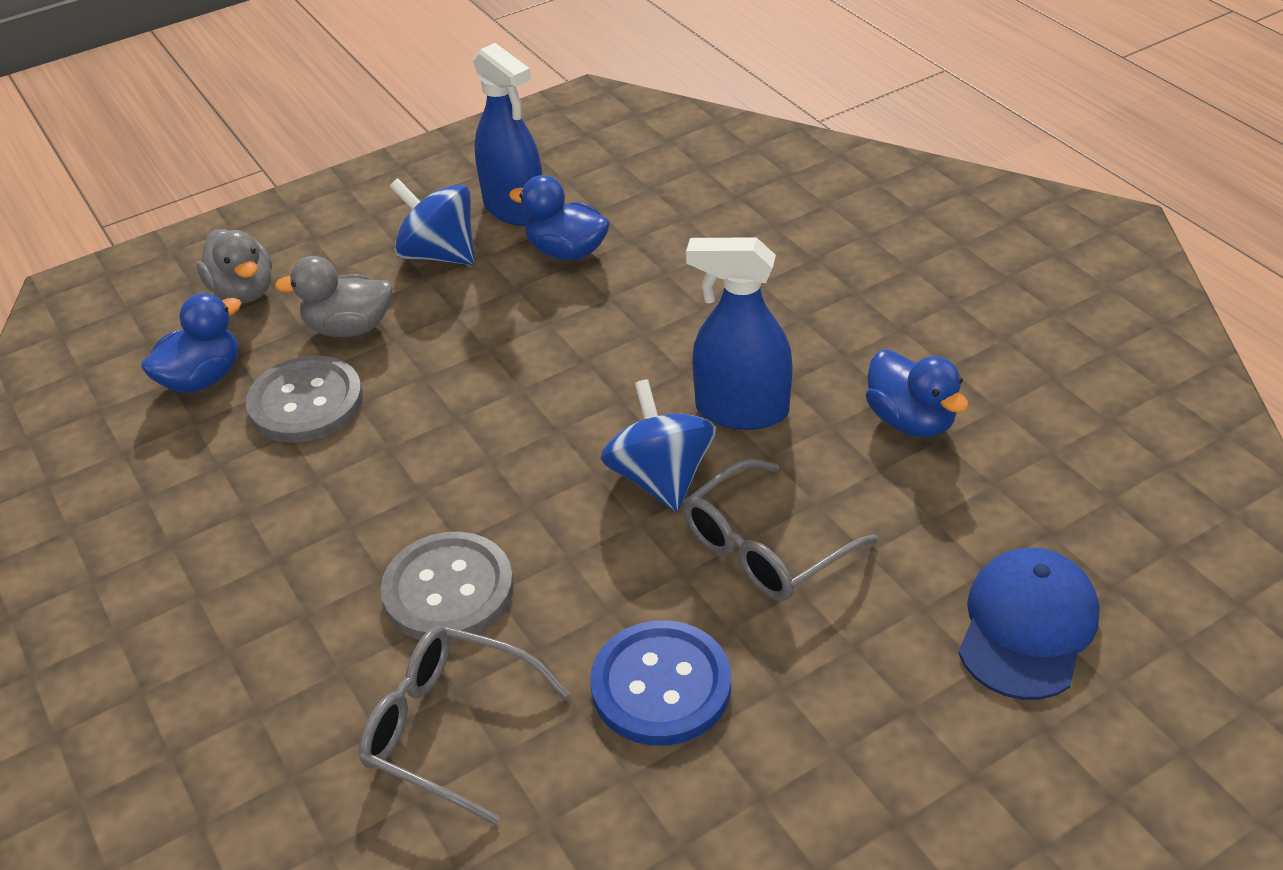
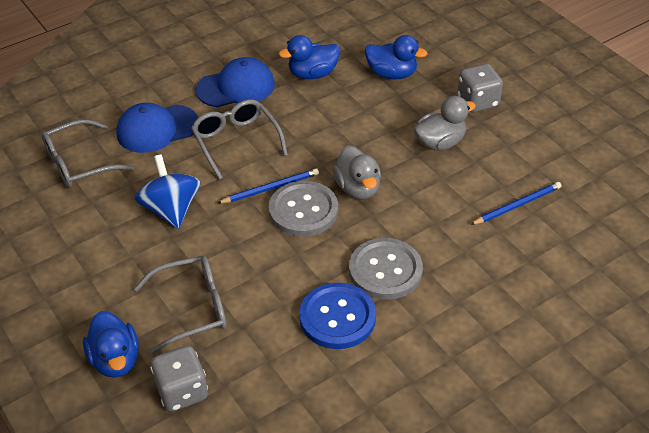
blue cap: 1 -> 2
blue pencil: 0 -> 2
blue spinning top: 2 -> 1
blue spray bottle: 2 -> 0
grey dice: 0 -> 2
grey glasses: 2 -> 3

